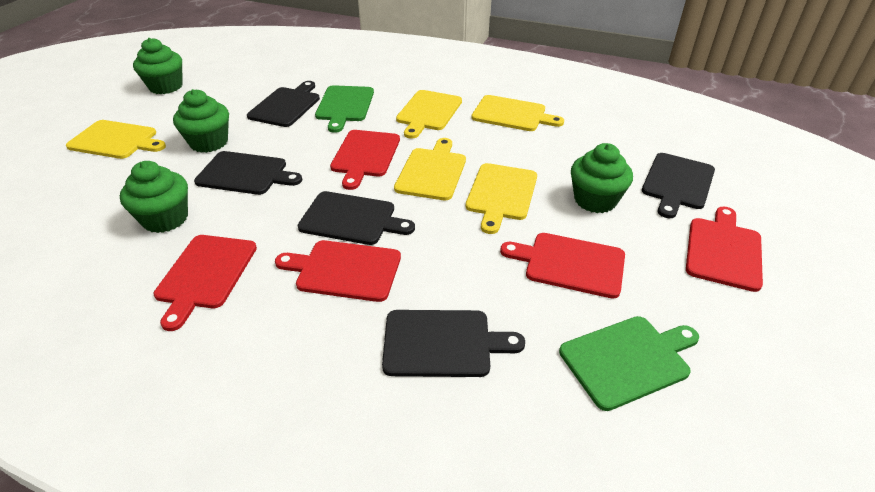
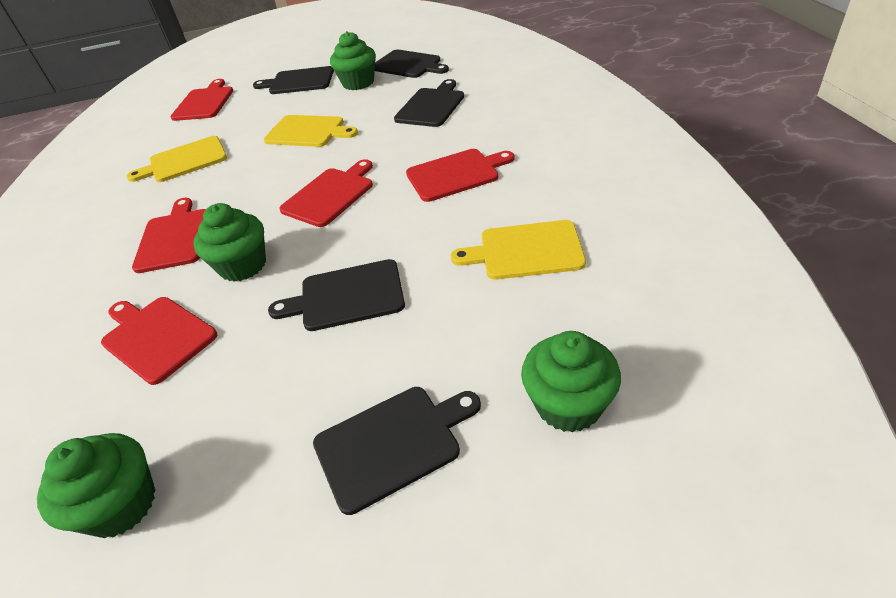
green cutting board: 2 -> 0
yellow cutting board: 5 -> 3

